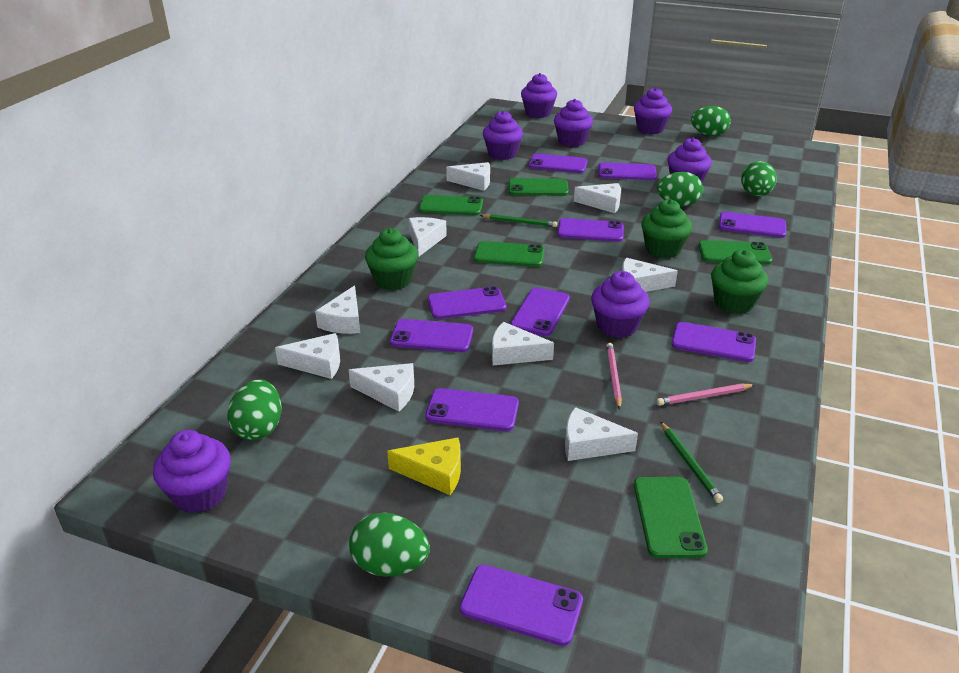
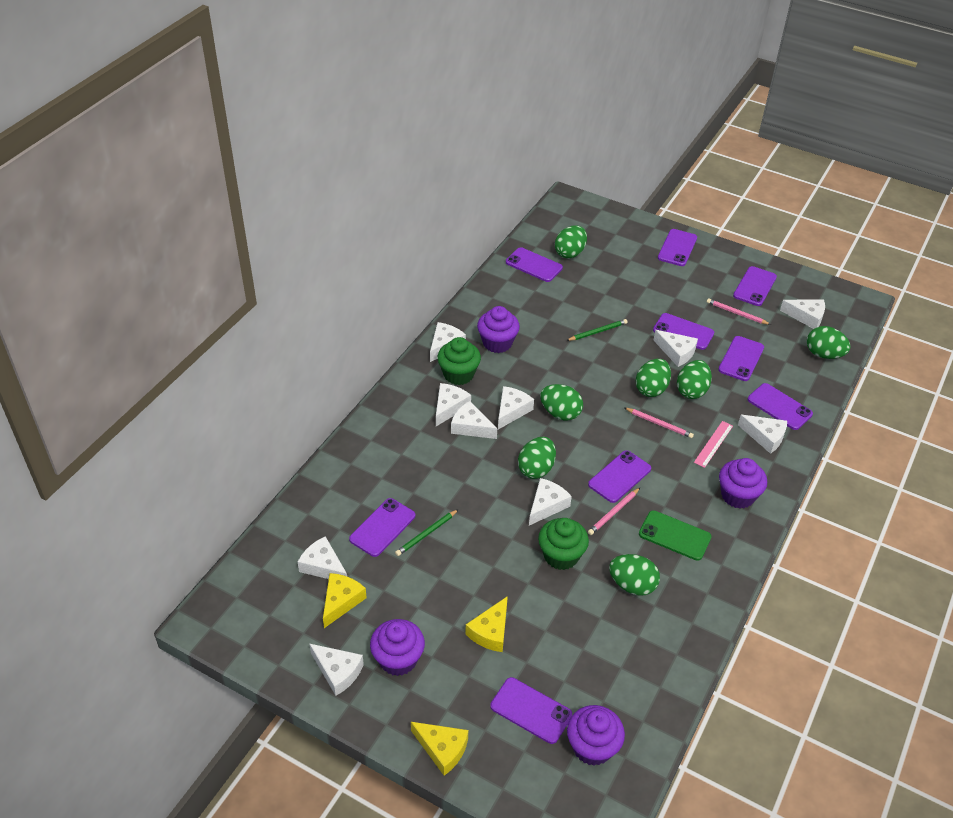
green cupcake: 3 -> 2
green egg: 5 -> 7
green phone: 5 -> 1
pink pencil: 2 -> 3
pink ruler: 0 -> 1
purple cupcake: 7 -> 4
purple phone: 10 -> 9
white cheese: 9 -> 10
yellow cheese: 1 -> 3

